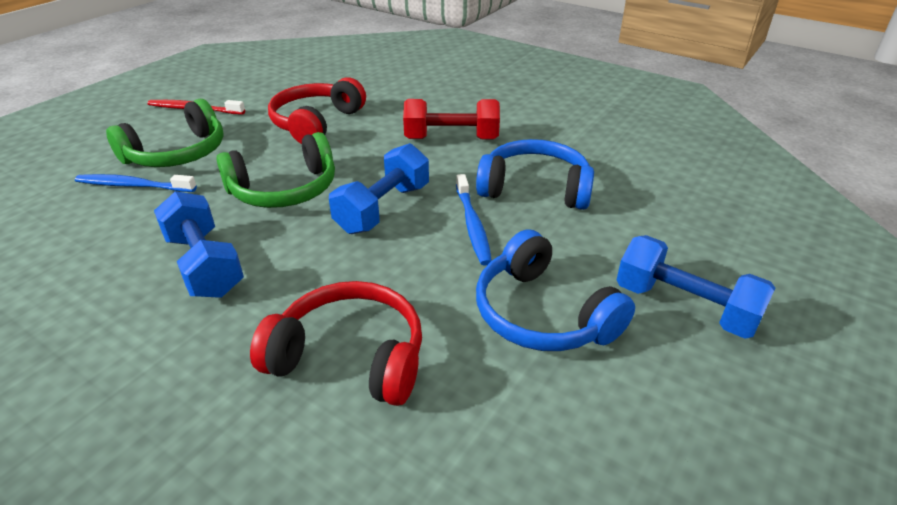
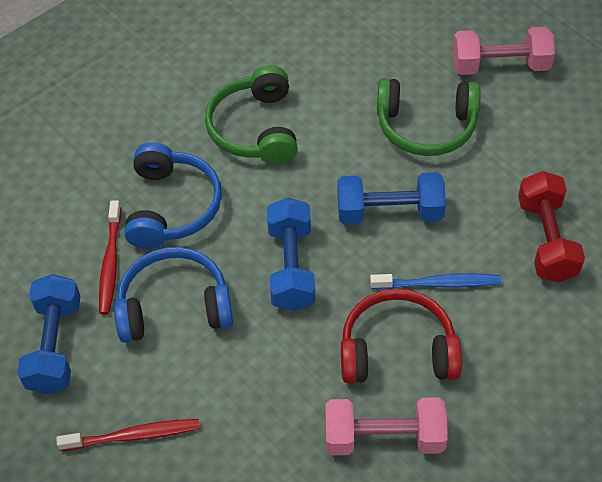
blue toothbrush: 2 -> 1
pink dumbbell: 0 -> 2
red headphones: 2 -> 1
red toothbrush: 1 -> 2

